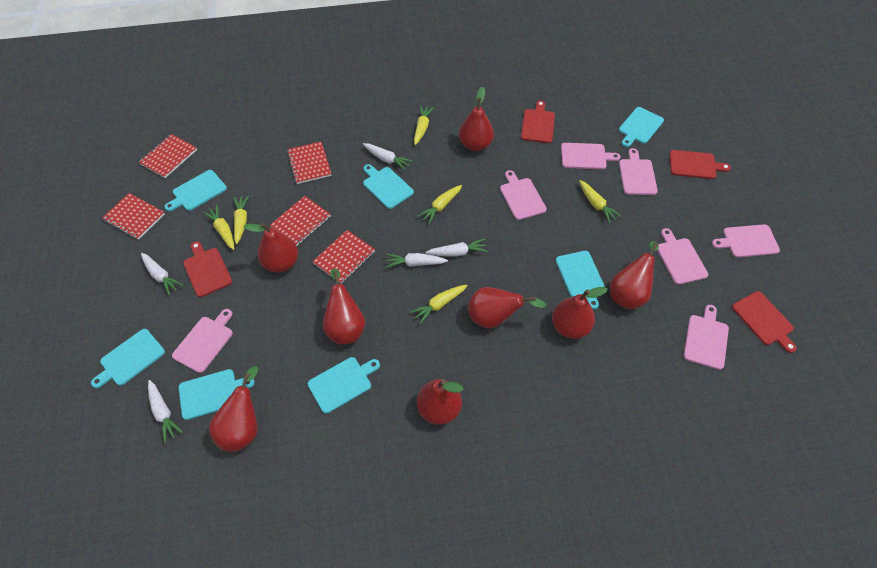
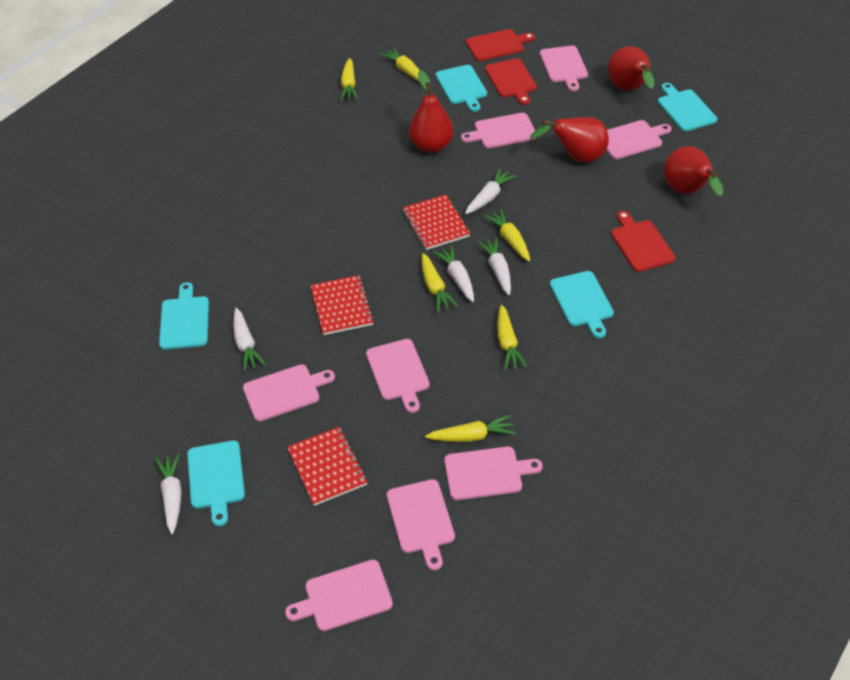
pink cutting board: 7 -> 8
red cutting board: 4 -> 3
red notebook: 5 -> 3
red pear: 8 -> 4
turquoise cutting board: 7 -> 5

